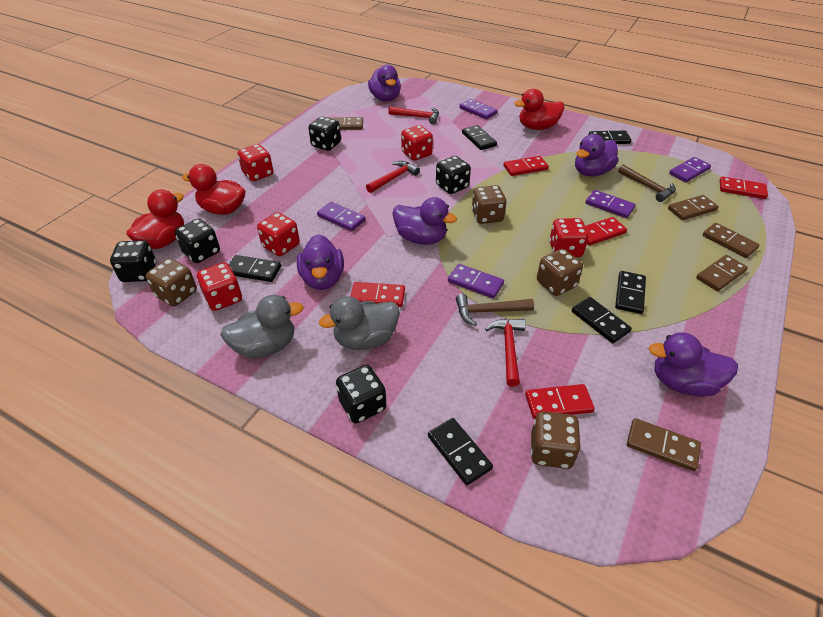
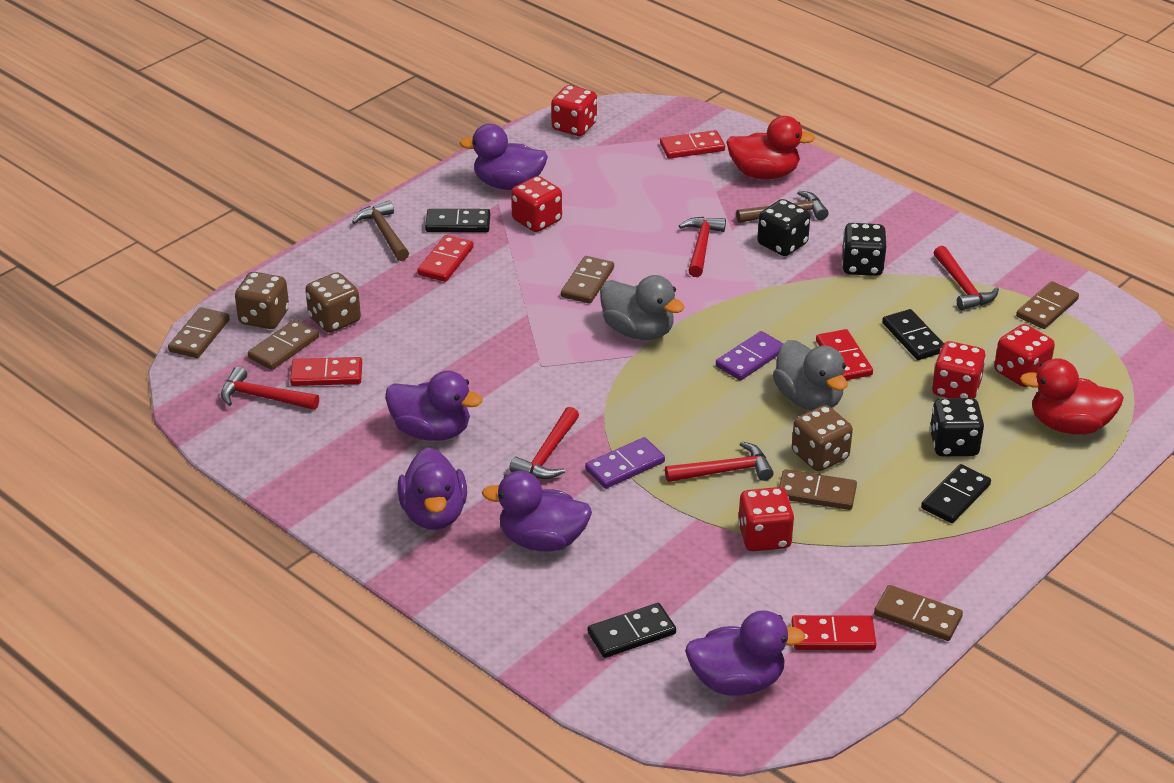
black dice: 5 -> 3
black domino: 6 -> 4
brown dice: 4 -> 3
brown domino: 5 -> 6
purple domino: 5 -> 2
red duck: 3 -> 2
red hammer: 3 -> 5

